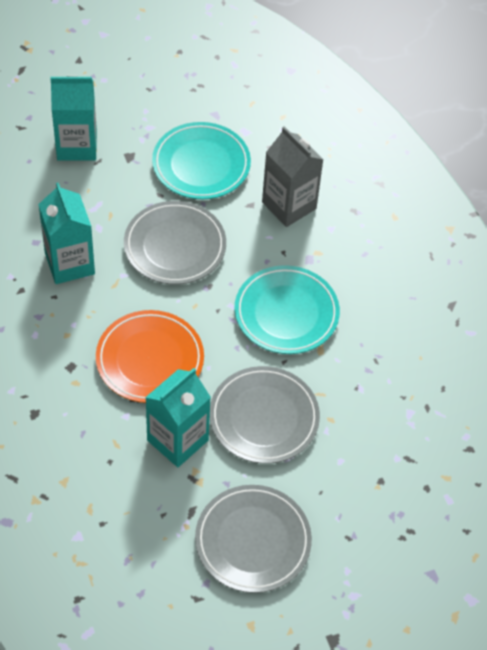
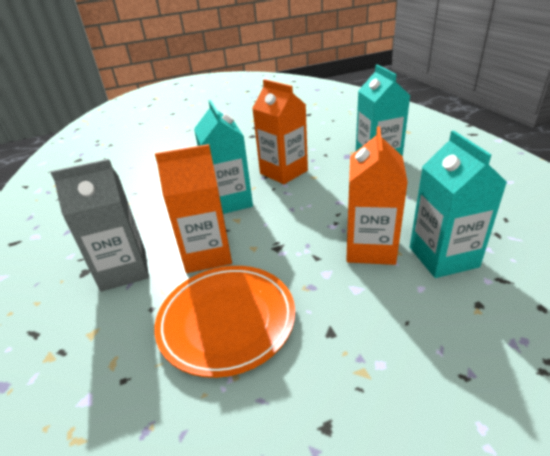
grey plate: 3 -> 0
orange carton: 0 -> 3
turquoise plate: 2 -> 0

